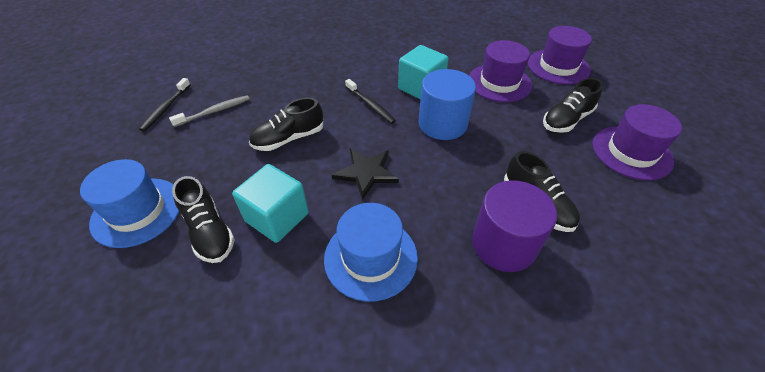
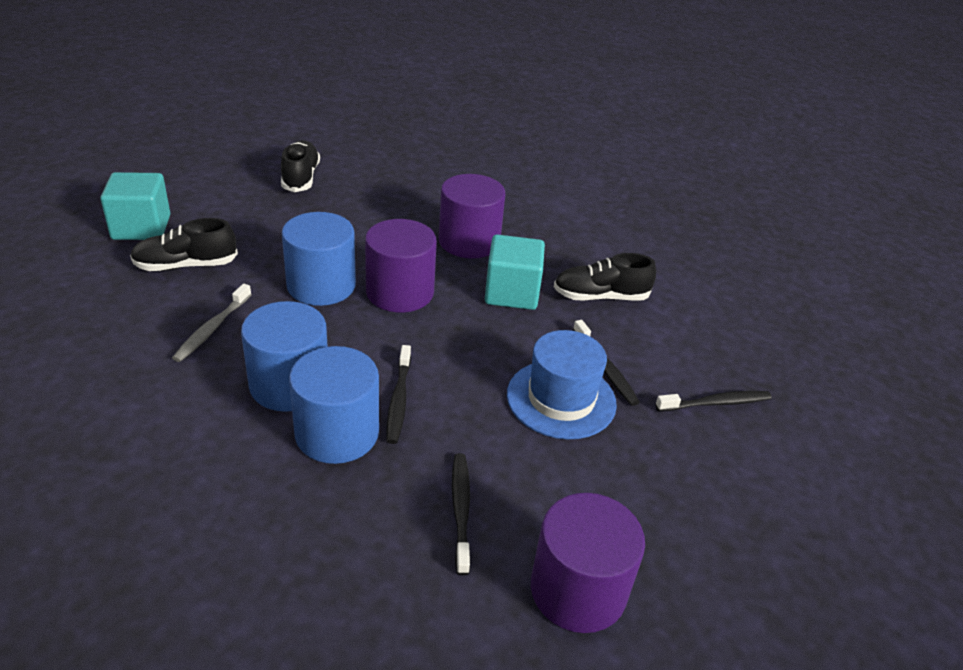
black shoe: 4 -> 3
black star: 1 -> 0
black toothbrush: 2 -> 4
blue cylinder: 1 -> 3
blue hat: 2 -> 1
purple cylinder: 1 -> 3
purple hat: 3 -> 0

